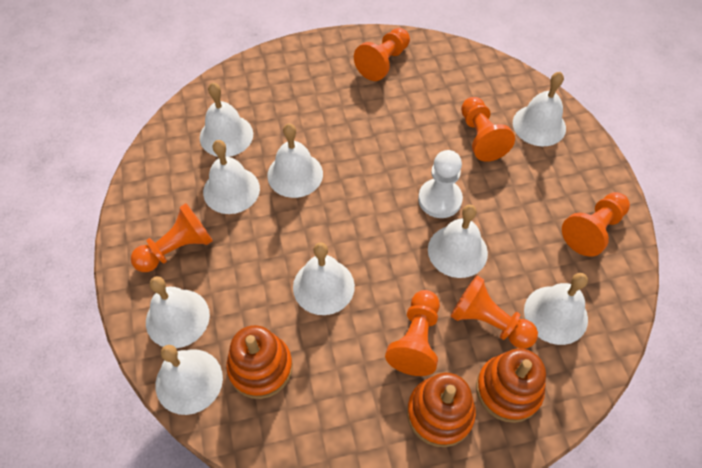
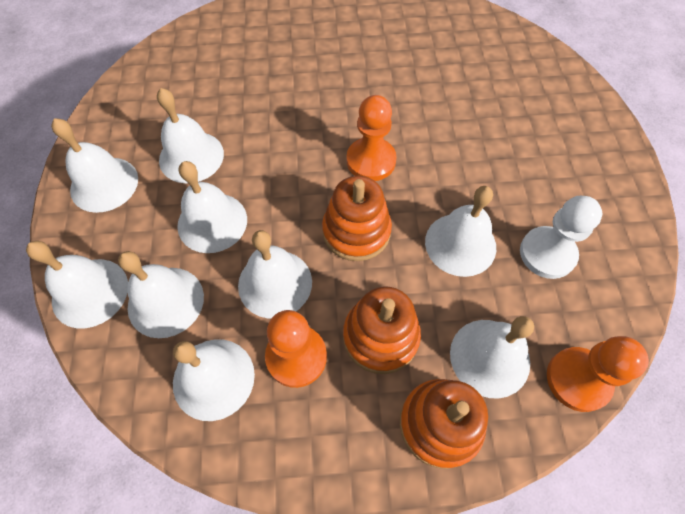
orange pawn: 6 -> 3

